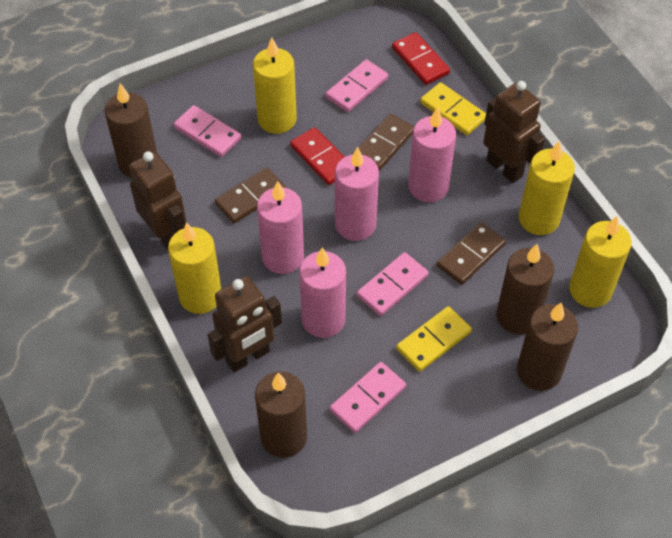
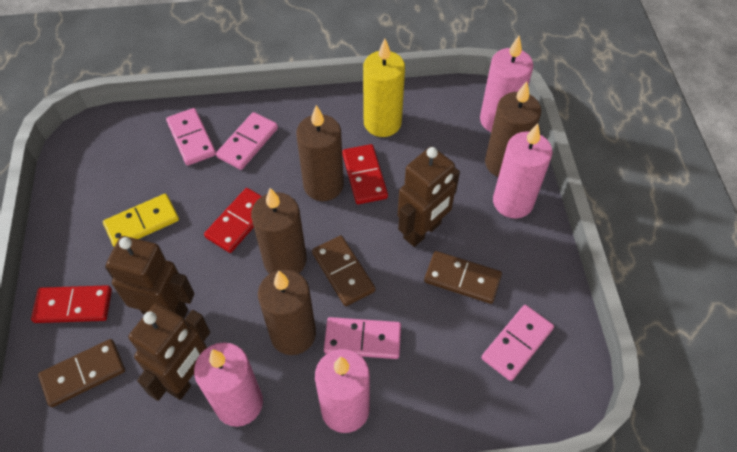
red domino: 2 -> 3
yellow candle: 4 -> 1
yellow domino: 2 -> 1

